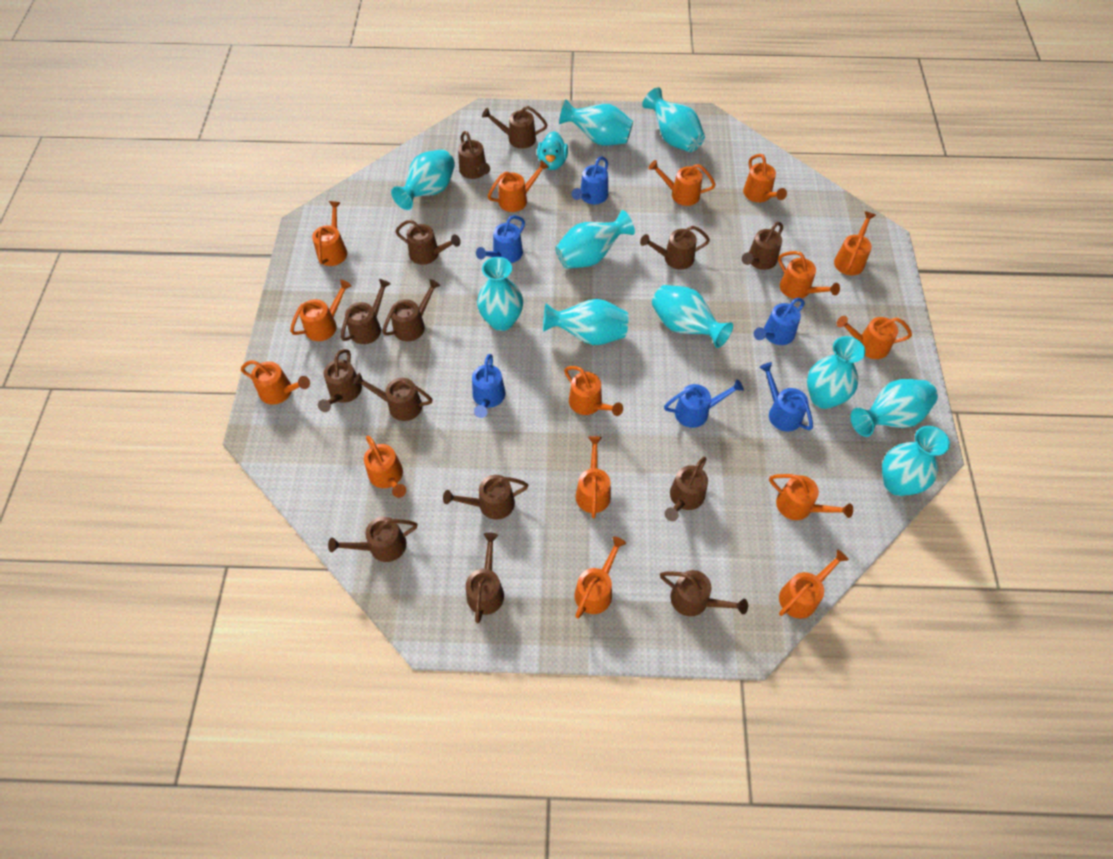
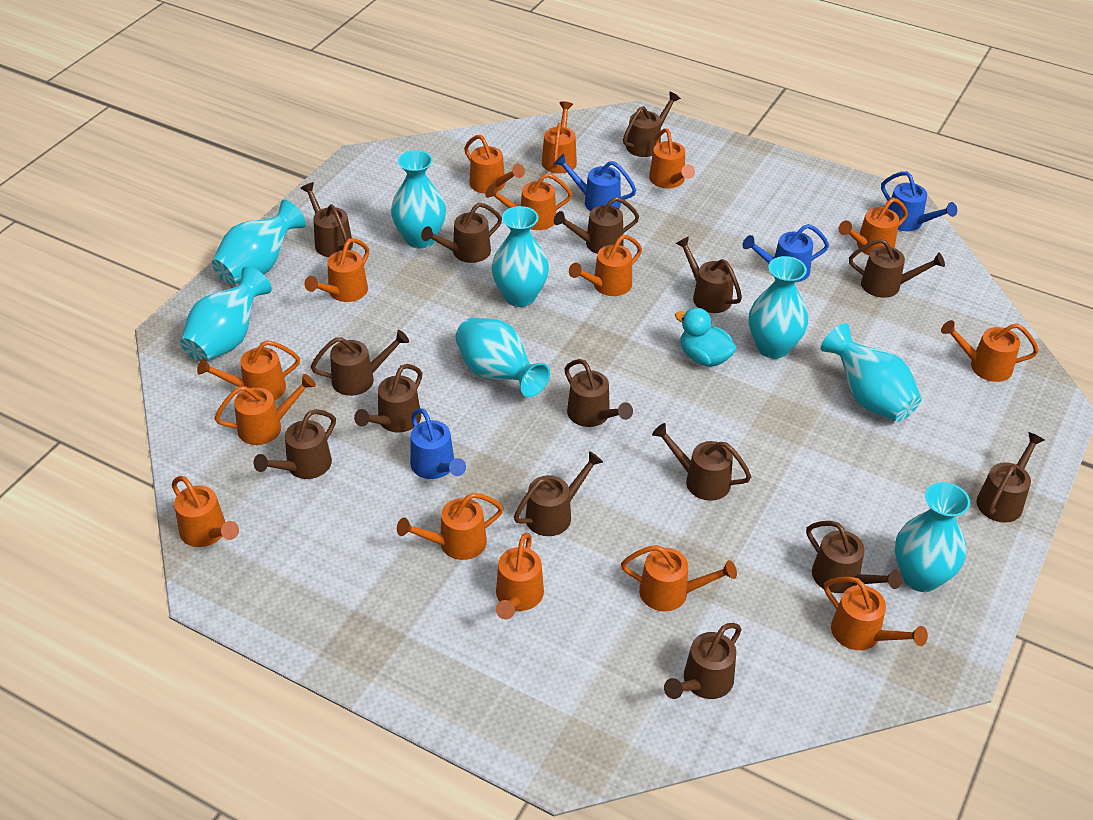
blue watering can: 6 -> 4
brown watering can: 14 -> 15
turquoise vase: 10 -> 8

